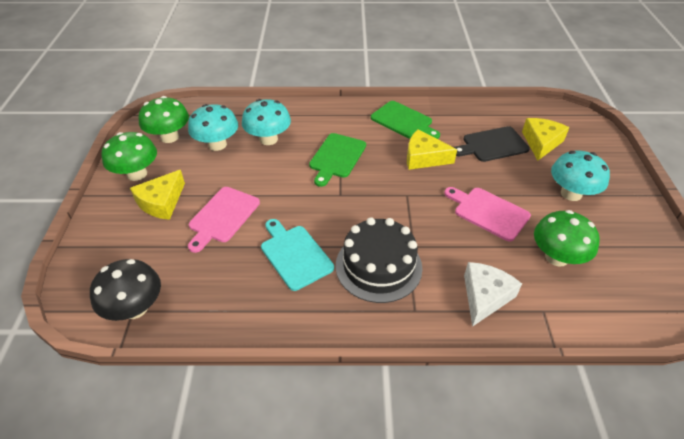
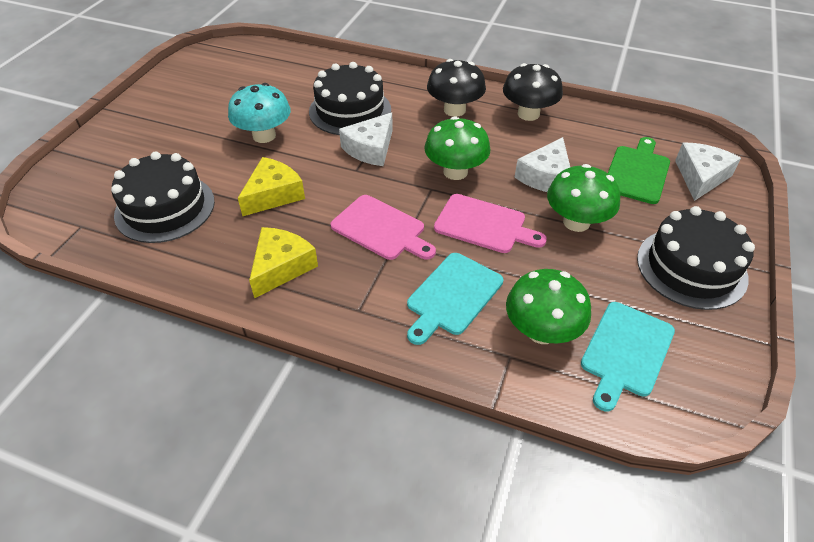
black cake: 1 -> 3
black cutting board: 1 -> 0
black mushroom: 1 -> 2
green cutting board: 2 -> 1
turquoise cutting board: 1 -> 2
turquoise mushroom: 3 -> 1
white cheese: 1 -> 3
yellow cheese: 3 -> 2

